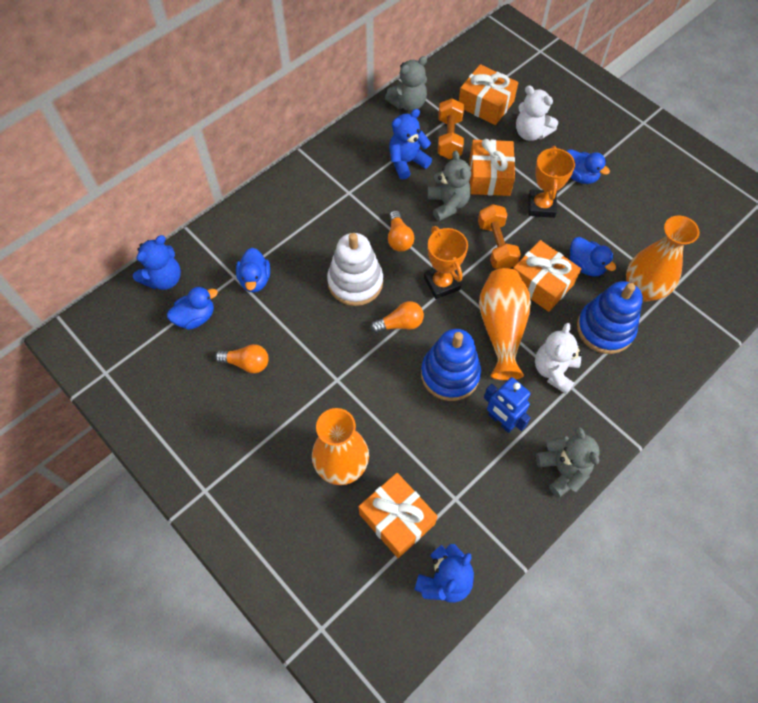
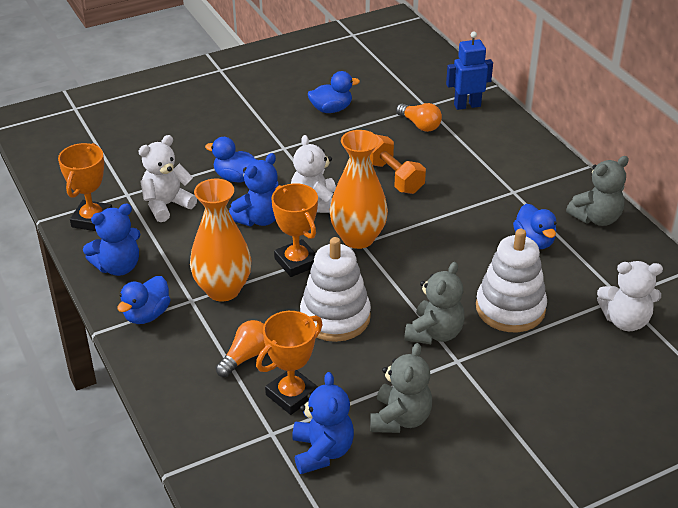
blue stacking toy: 2 -> 0
orange dumbbell: 2 -> 1
orange gift: 4 -> 0
orange light bulb: 3 -> 2
orange trophy: 2 -> 3
orange vase: 3 -> 2
white stacking toy: 1 -> 2
white teddy bear: 2 -> 3

